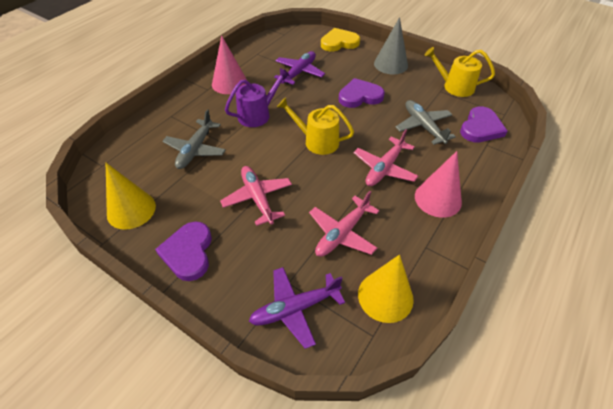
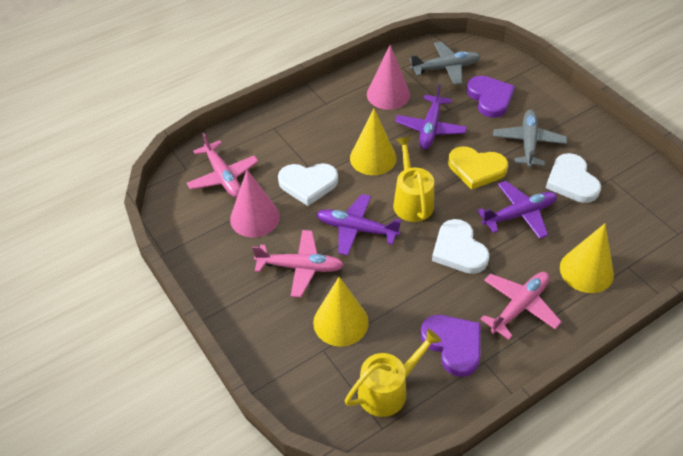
grey cone: 1 -> 0
purple heart: 3 -> 2
purple plane: 2 -> 3
purple watering can: 1 -> 0
white heart: 0 -> 3
yellow cone: 2 -> 3

